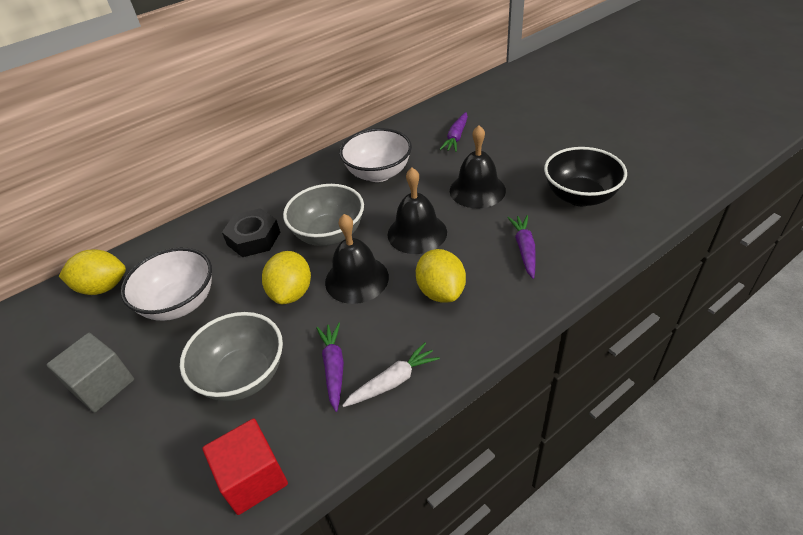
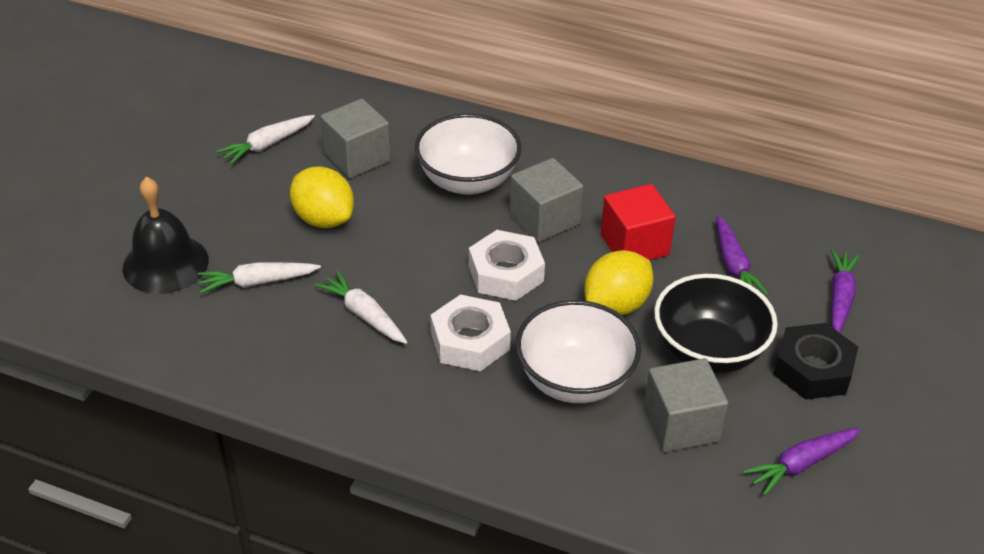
black bell: 3 -> 1
grey bowl: 2 -> 0
grey cube: 1 -> 3
white carrot: 1 -> 3
white nut: 0 -> 2
yellow lemon: 3 -> 2

